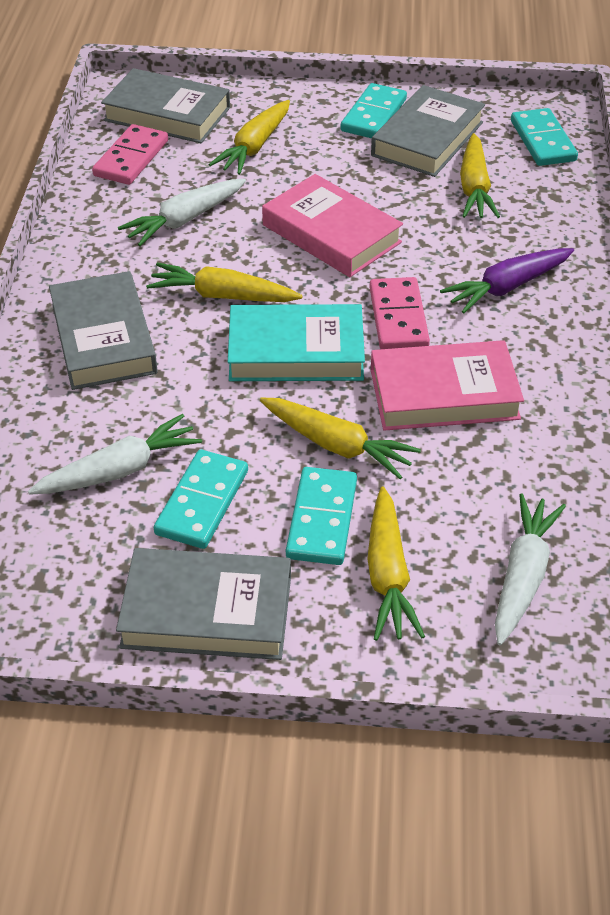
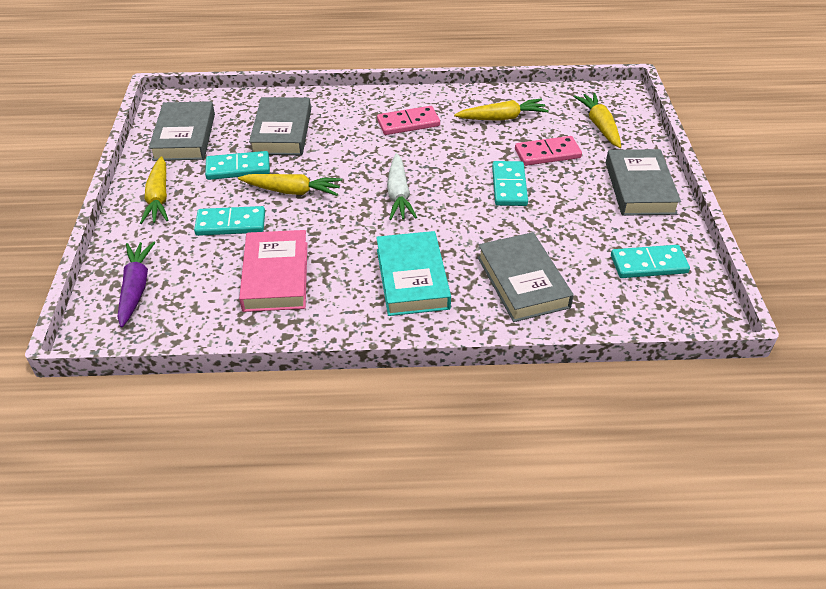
pink book: 2 -> 1
white carrot: 3 -> 1
yellow carrot: 5 -> 4

